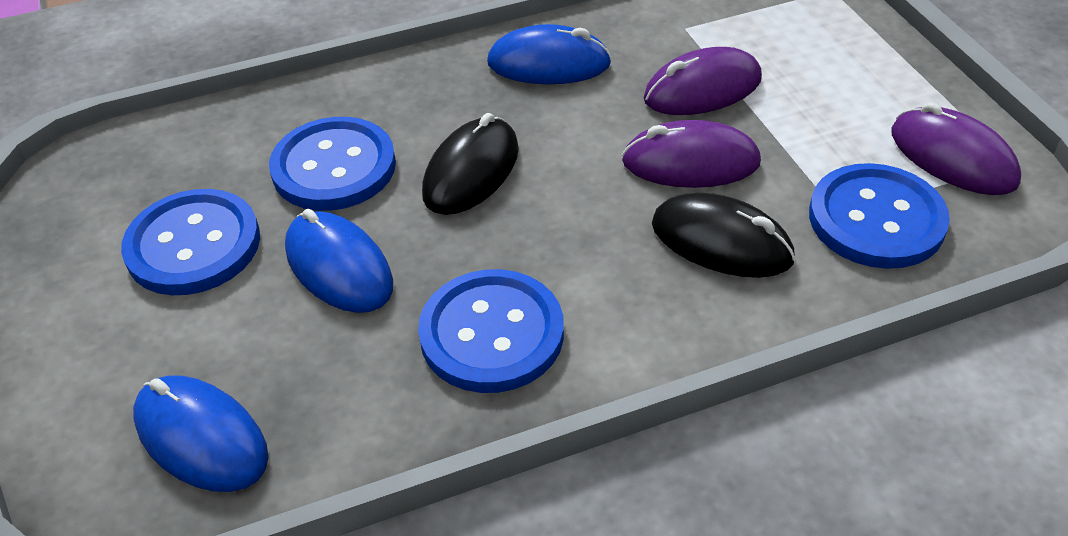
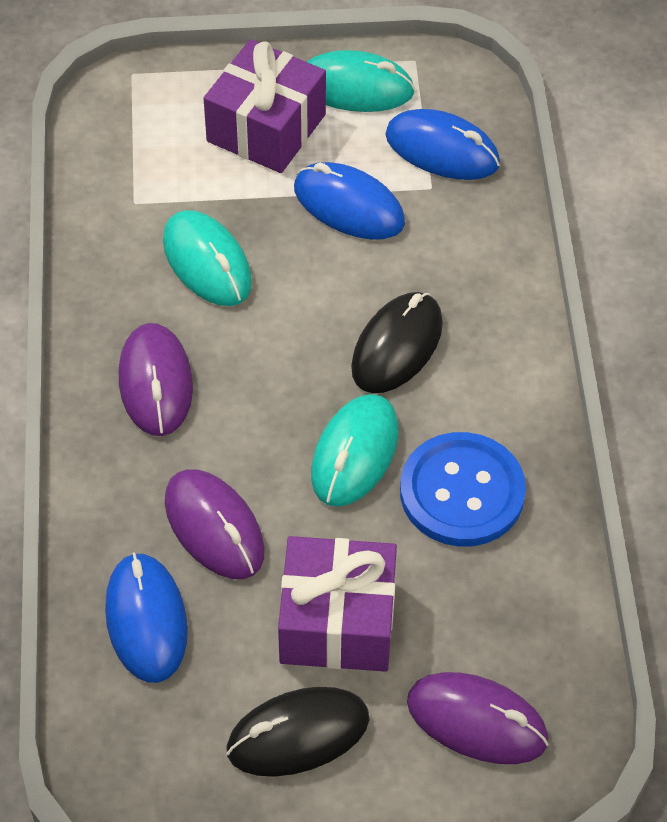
blue button: 4 -> 1
purple gift: 0 -> 2
turquoise mouse: 0 -> 3

